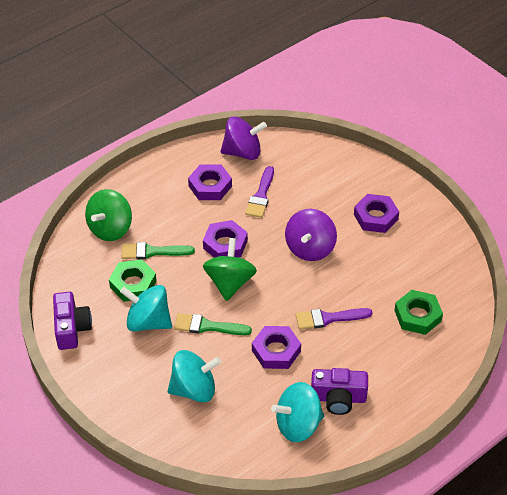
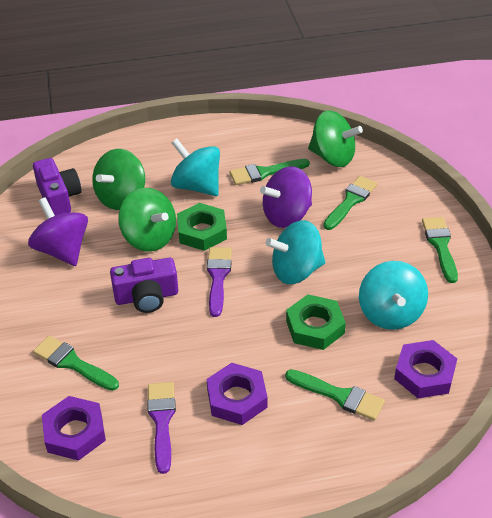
green brush: 2 -> 5
green spinning top: 2 -> 3
purple nut: 4 -> 3

